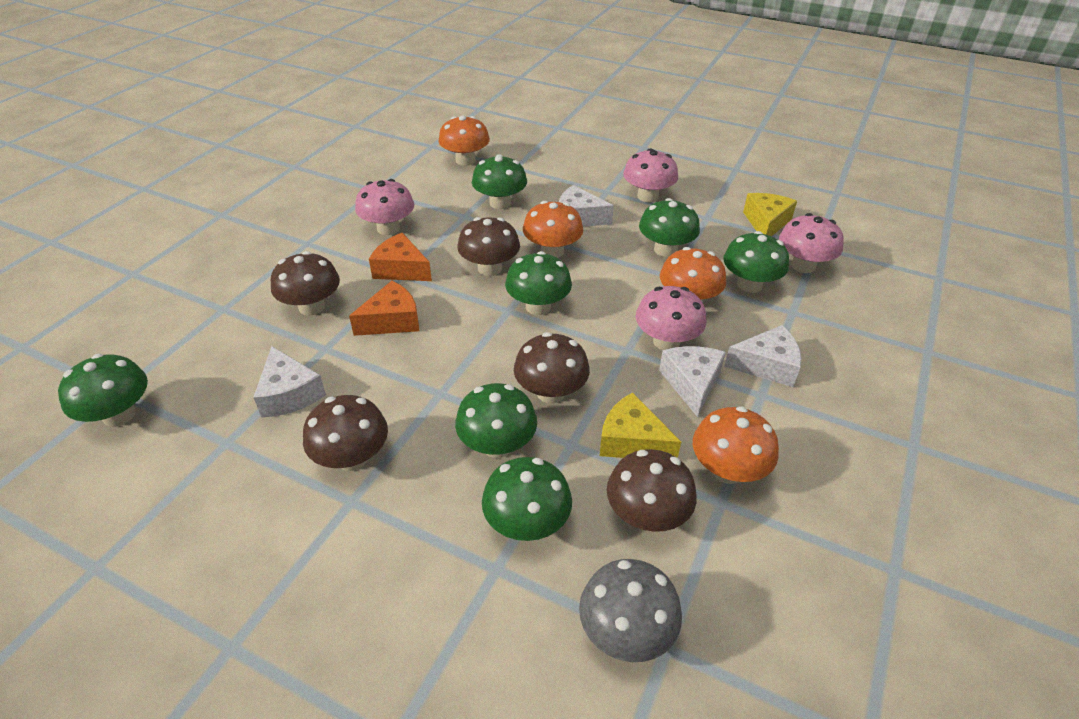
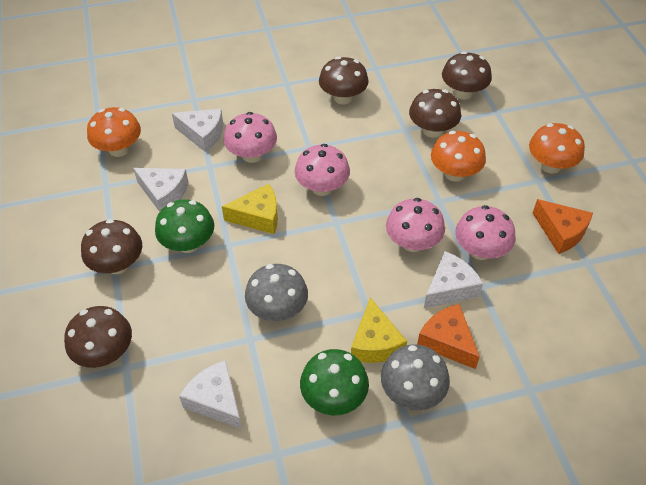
green mushroom: 7 -> 2
grey mushroom: 1 -> 2
orange mushroom: 4 -> 3

